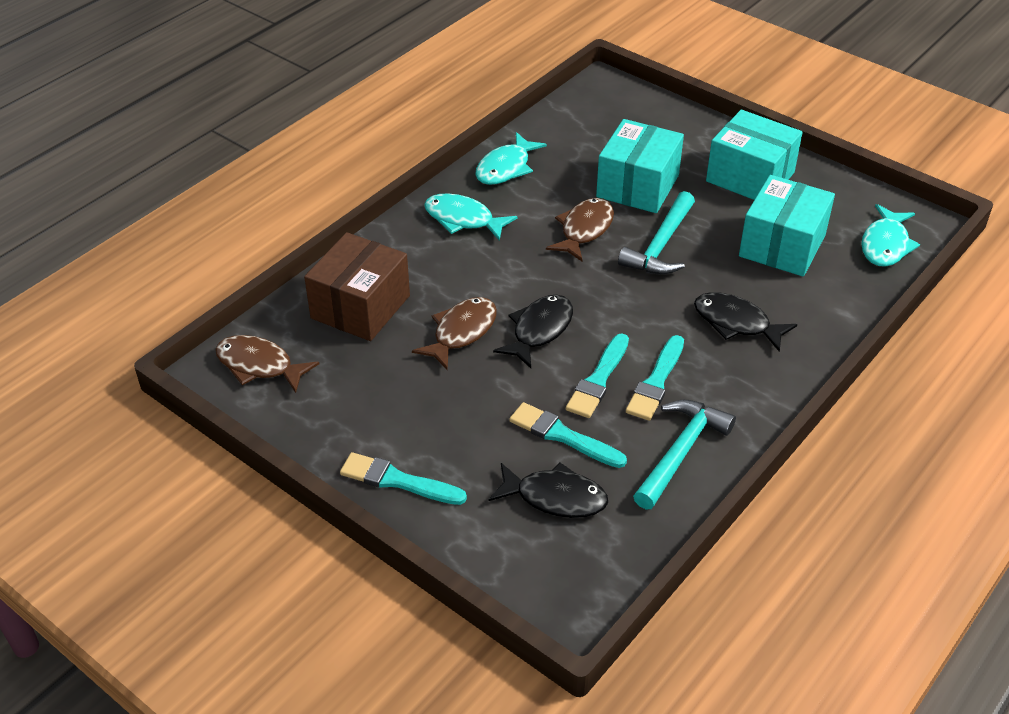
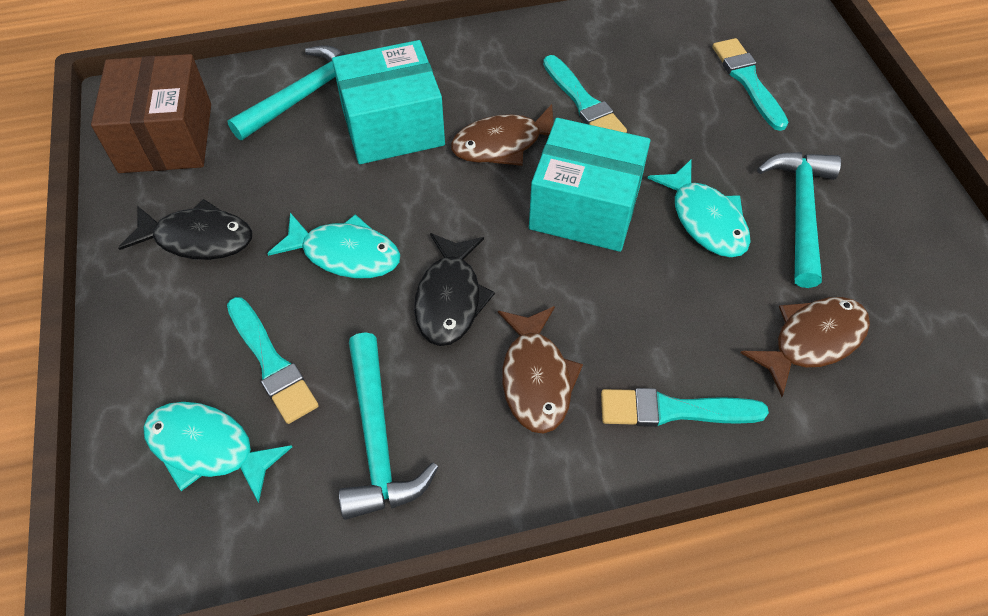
black fish: 3 -> 2
turquoise box: 3 -> 2
turquoise hammer: 2 -> 3

